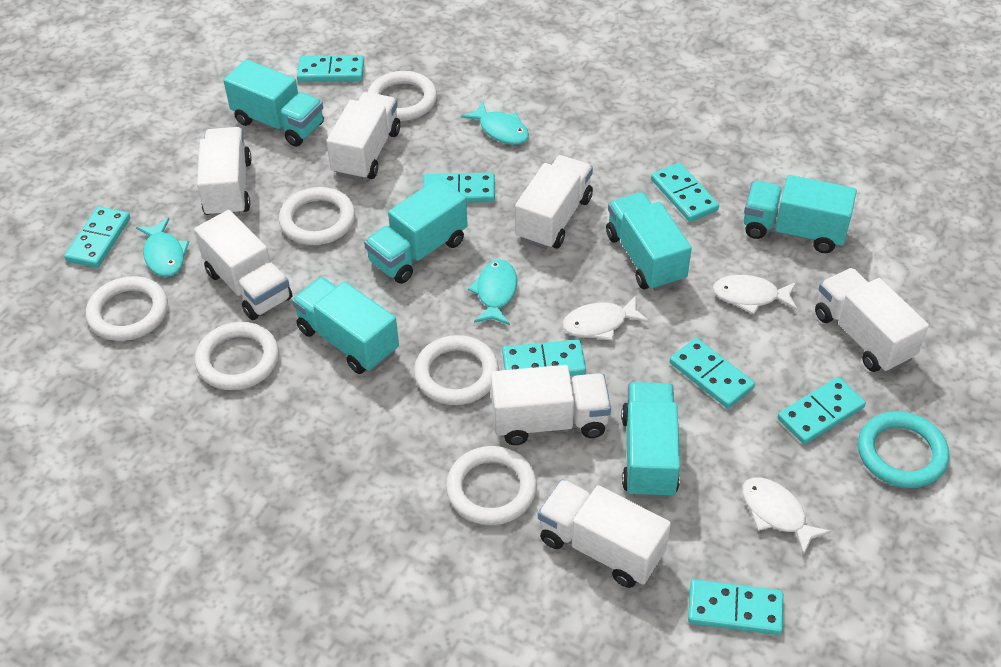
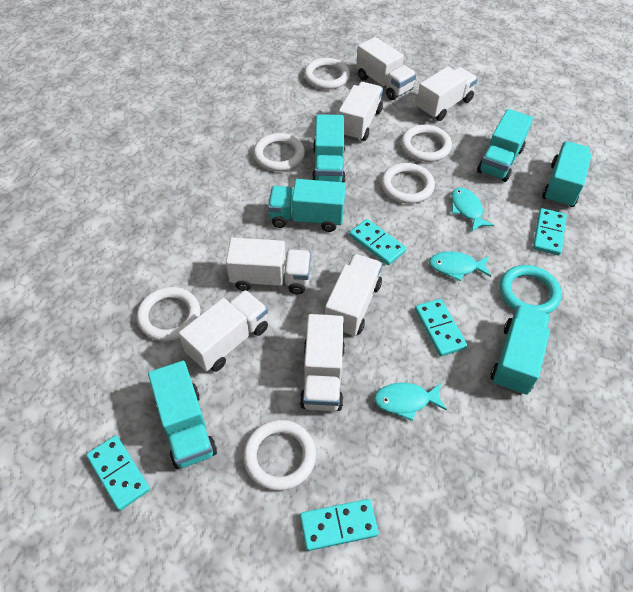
turquoise domino: 8 -> 5
white fish: 3 -> 0

